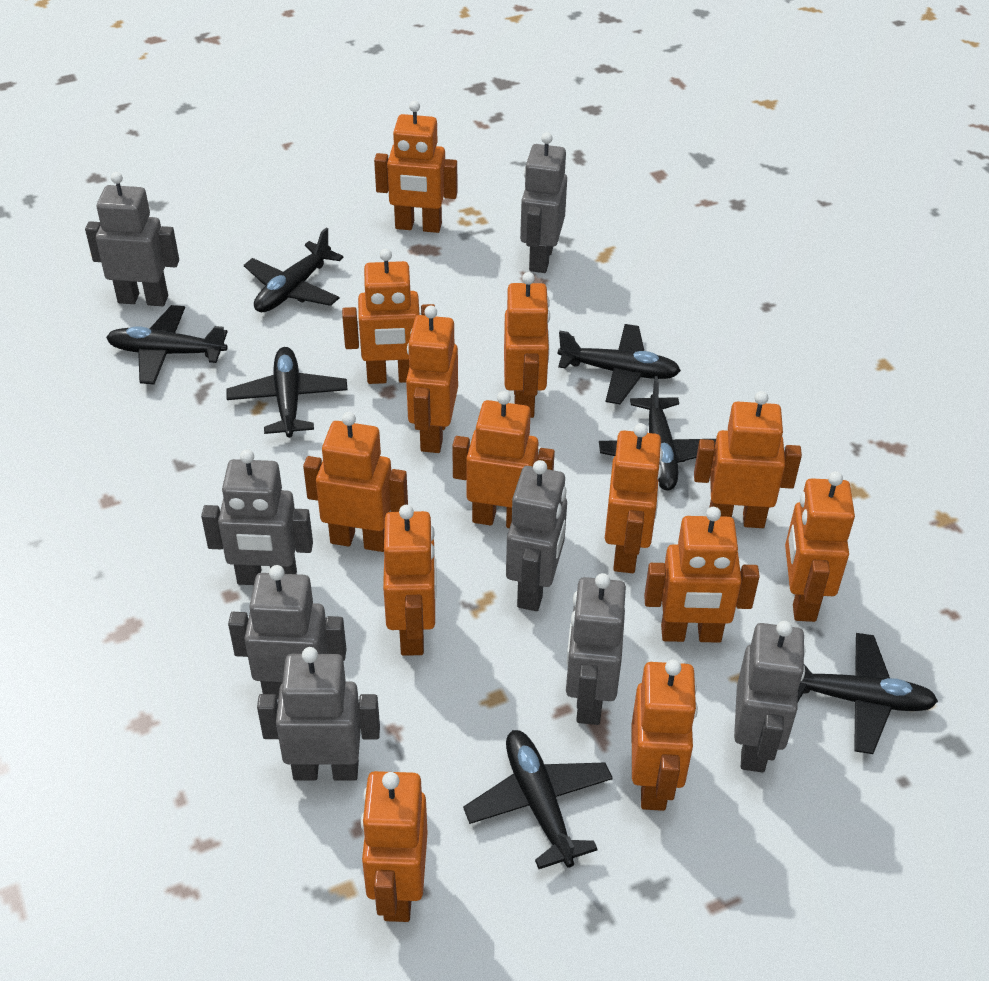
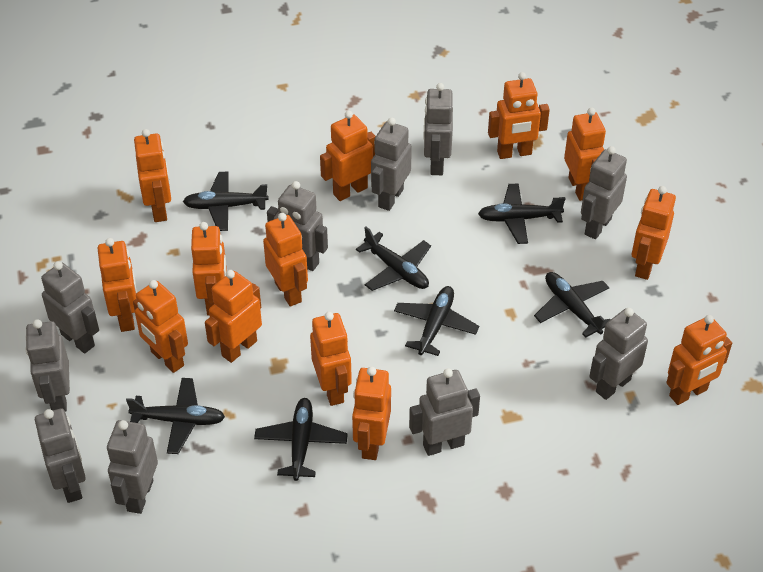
grey robot: 8 -> 10

